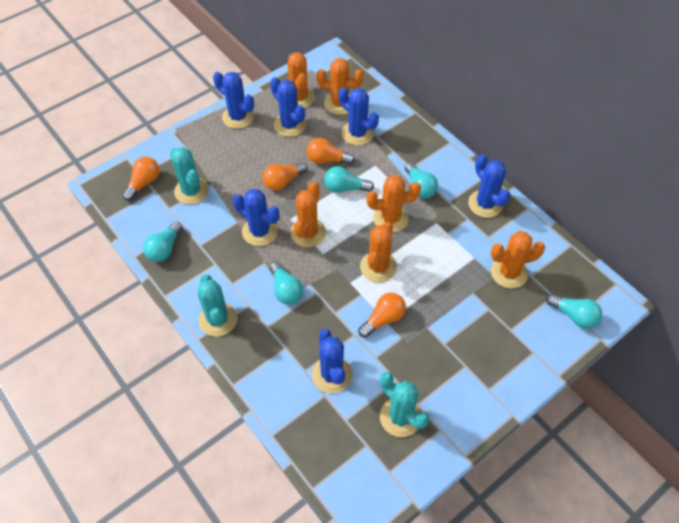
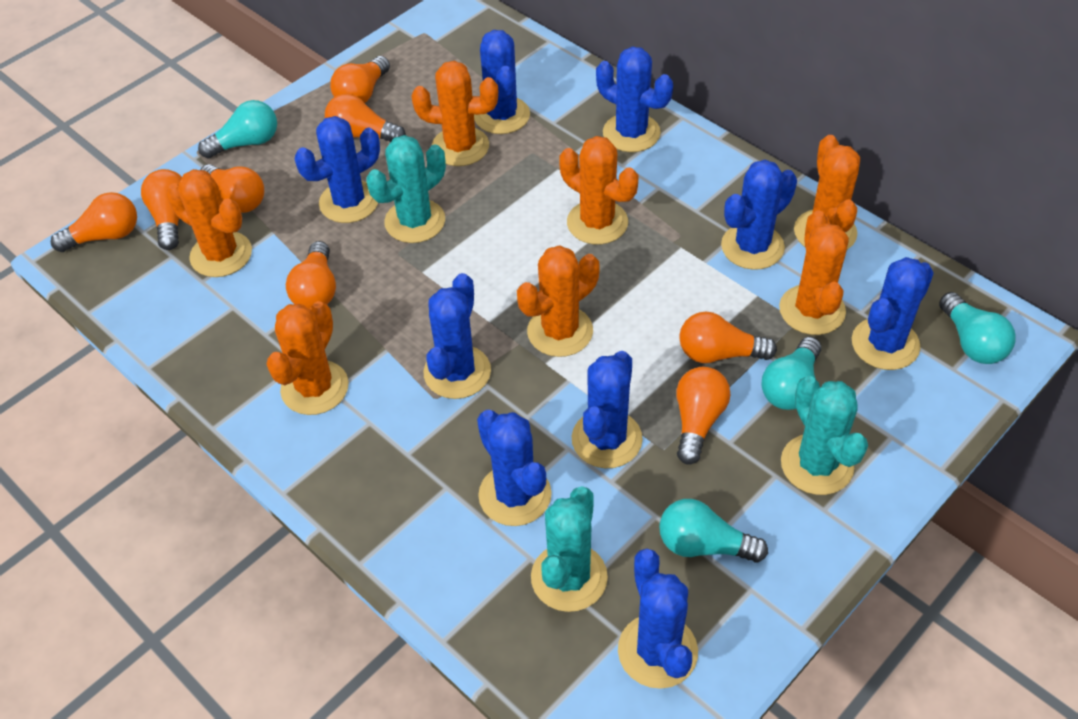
blue cactus: 6 -> 9
orange cactus: 6 -> 7
orange light bulb: 4 -> 8
turquoise light bulb: 5 -> 4

